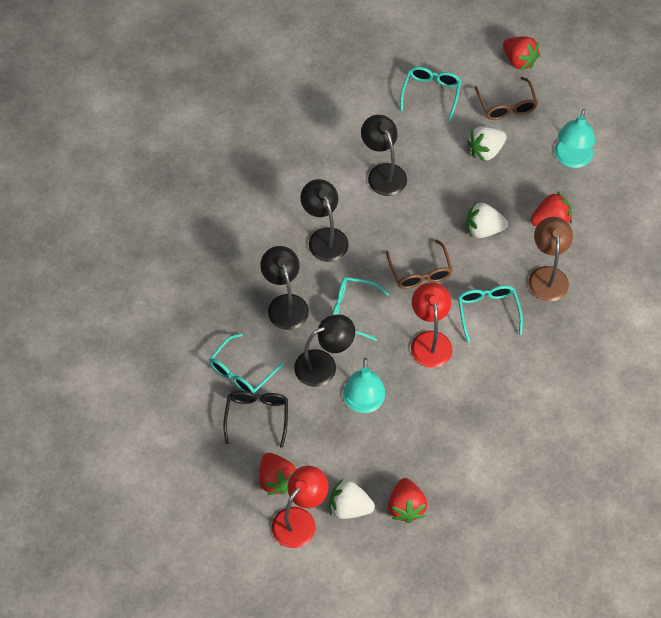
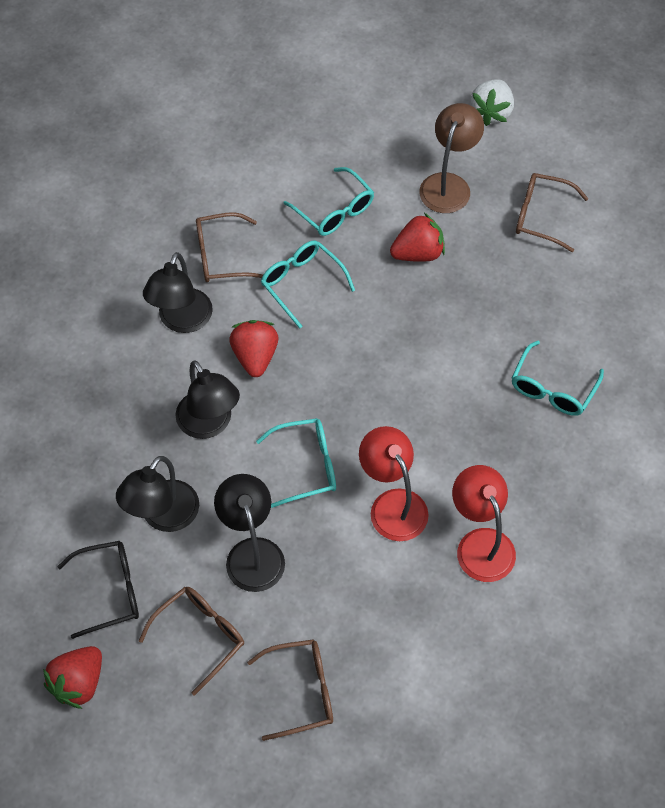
brown glasses: 2 -> 4
red strawberry: 4 -> 3
turquoise lamp: 2 -> 0
white strawberry: 3 -> 1

